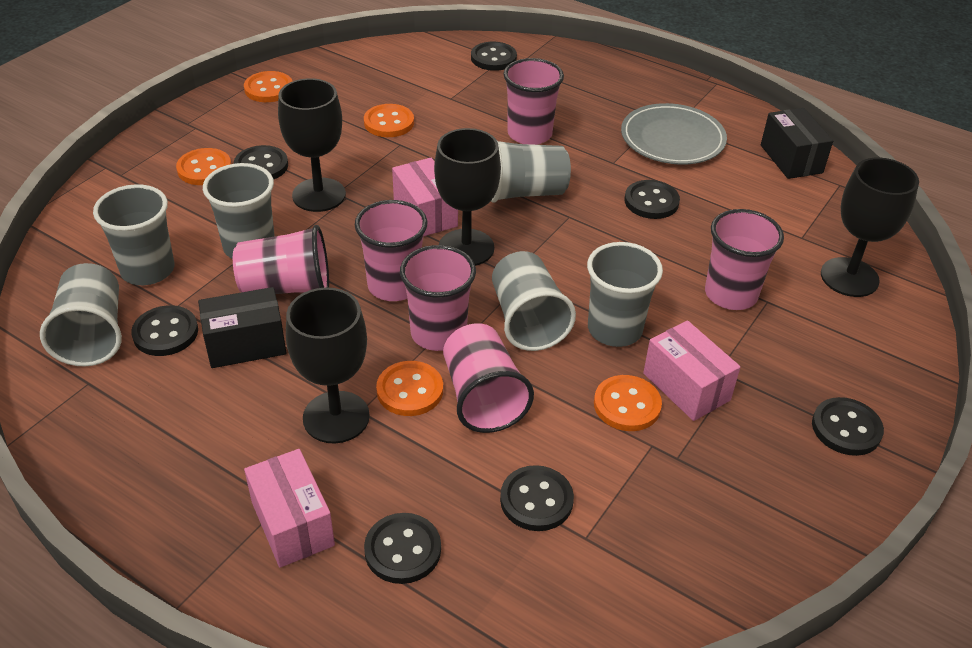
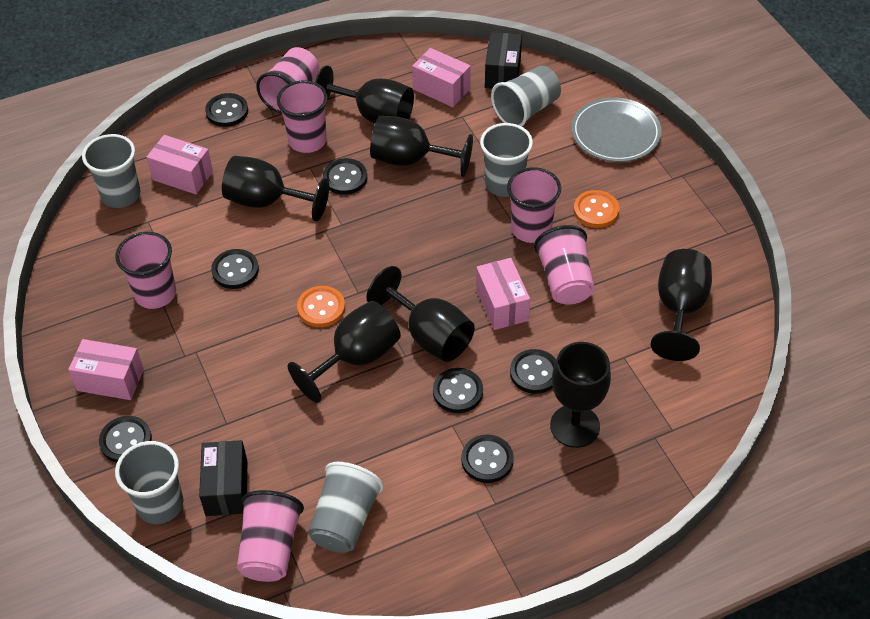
black goblet: 4 -> 7
grey cup: 6 -> 5
orange button: 5 -> 2
pink box: 3 -> 4

